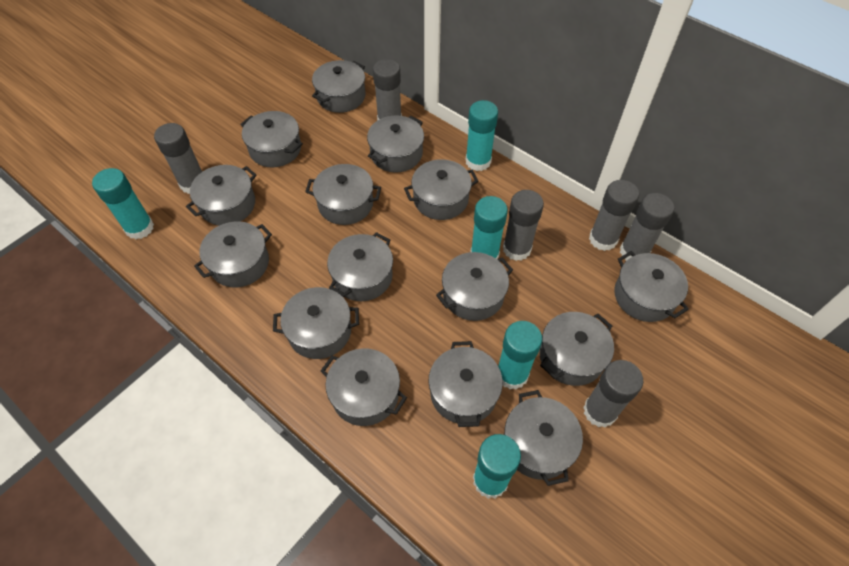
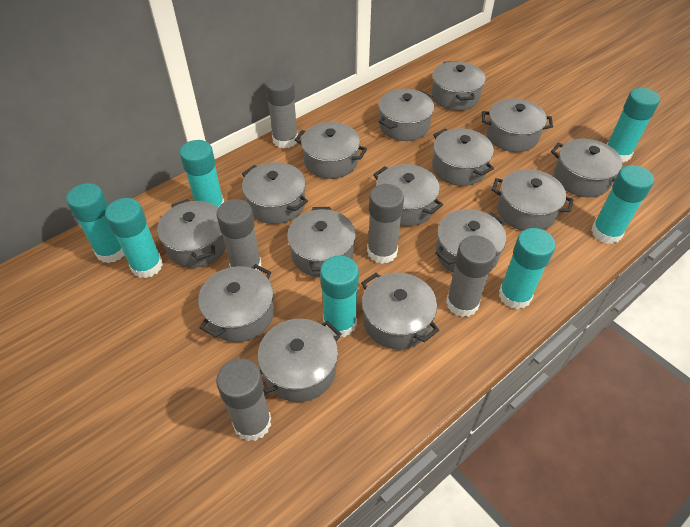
grey glue stick: 6 -> 5
turquoise glue stick: 5 -> 7

